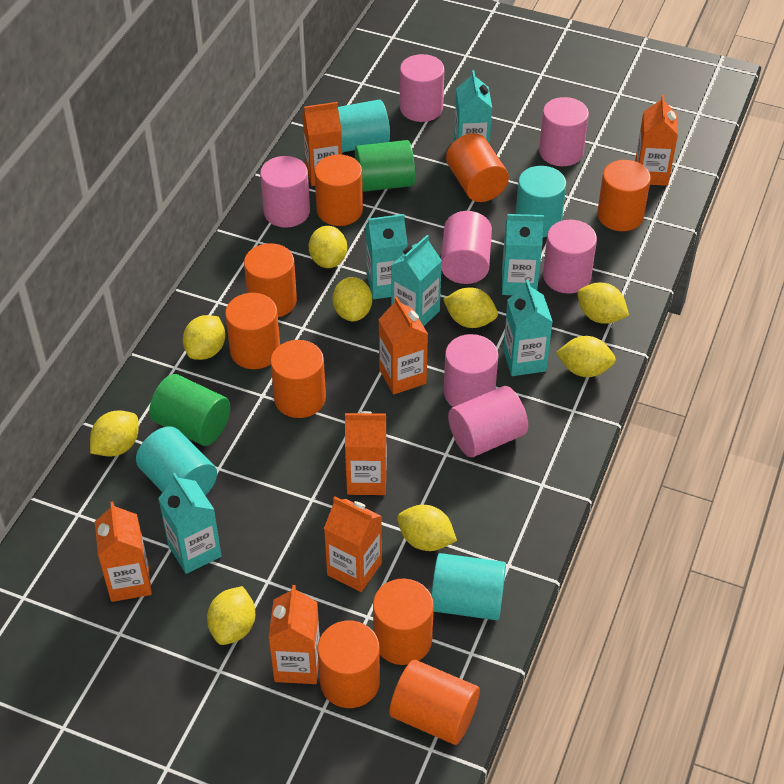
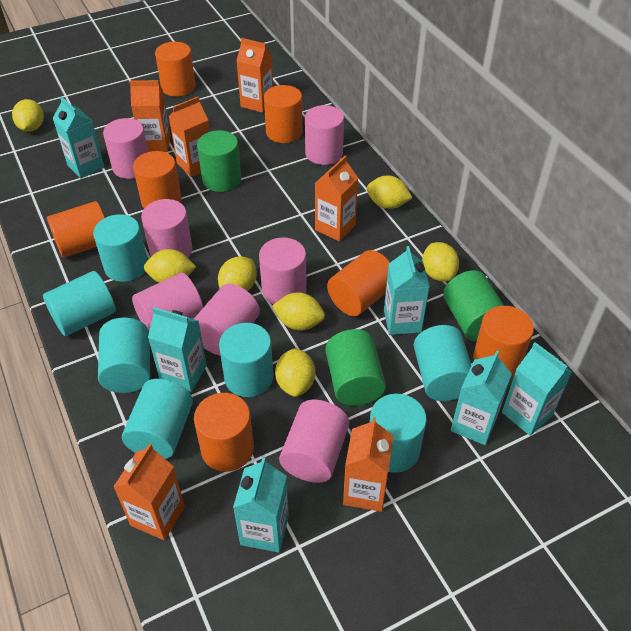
green cylinder: 2 -> 3
orange carton: 7 -> 6
orange cylinder: 9 -> 7
turquoise cylinder: 4 -> 7
yellow lemon: 9 -> 7

